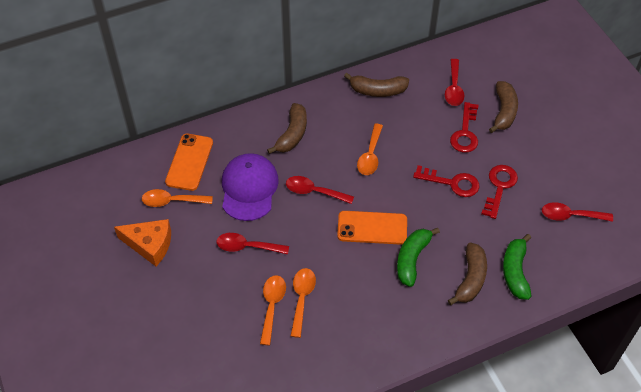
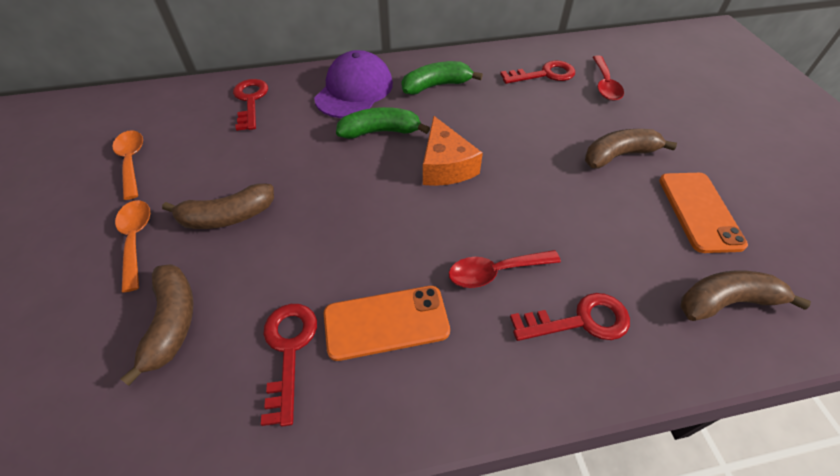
orange spoon: 4 -> 2
red key: 3 -> 4
red spoon: 4 -> 2

